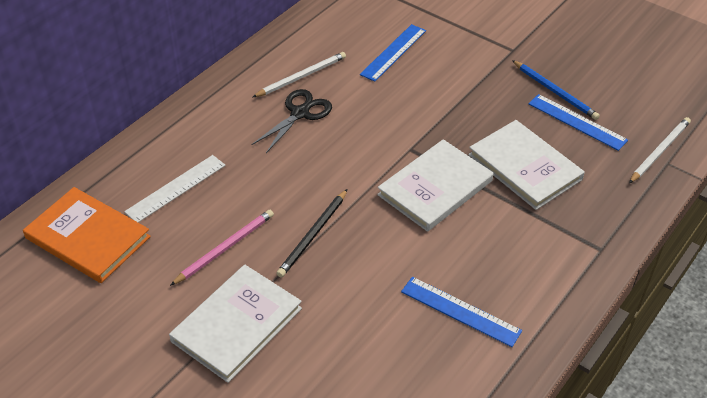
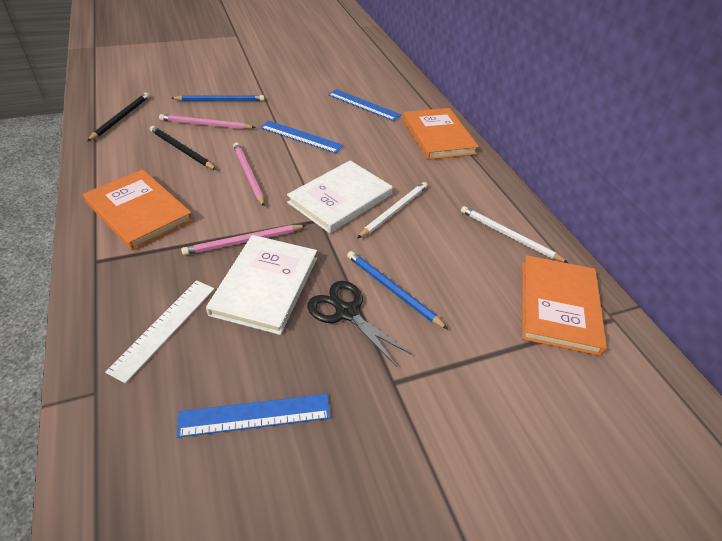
black pencil: 1 -> 2
blue pencil: 1 -> 2
orange book: 1 -> 3
pink pencil: 1 -> 3
white book: 3 -> 2

